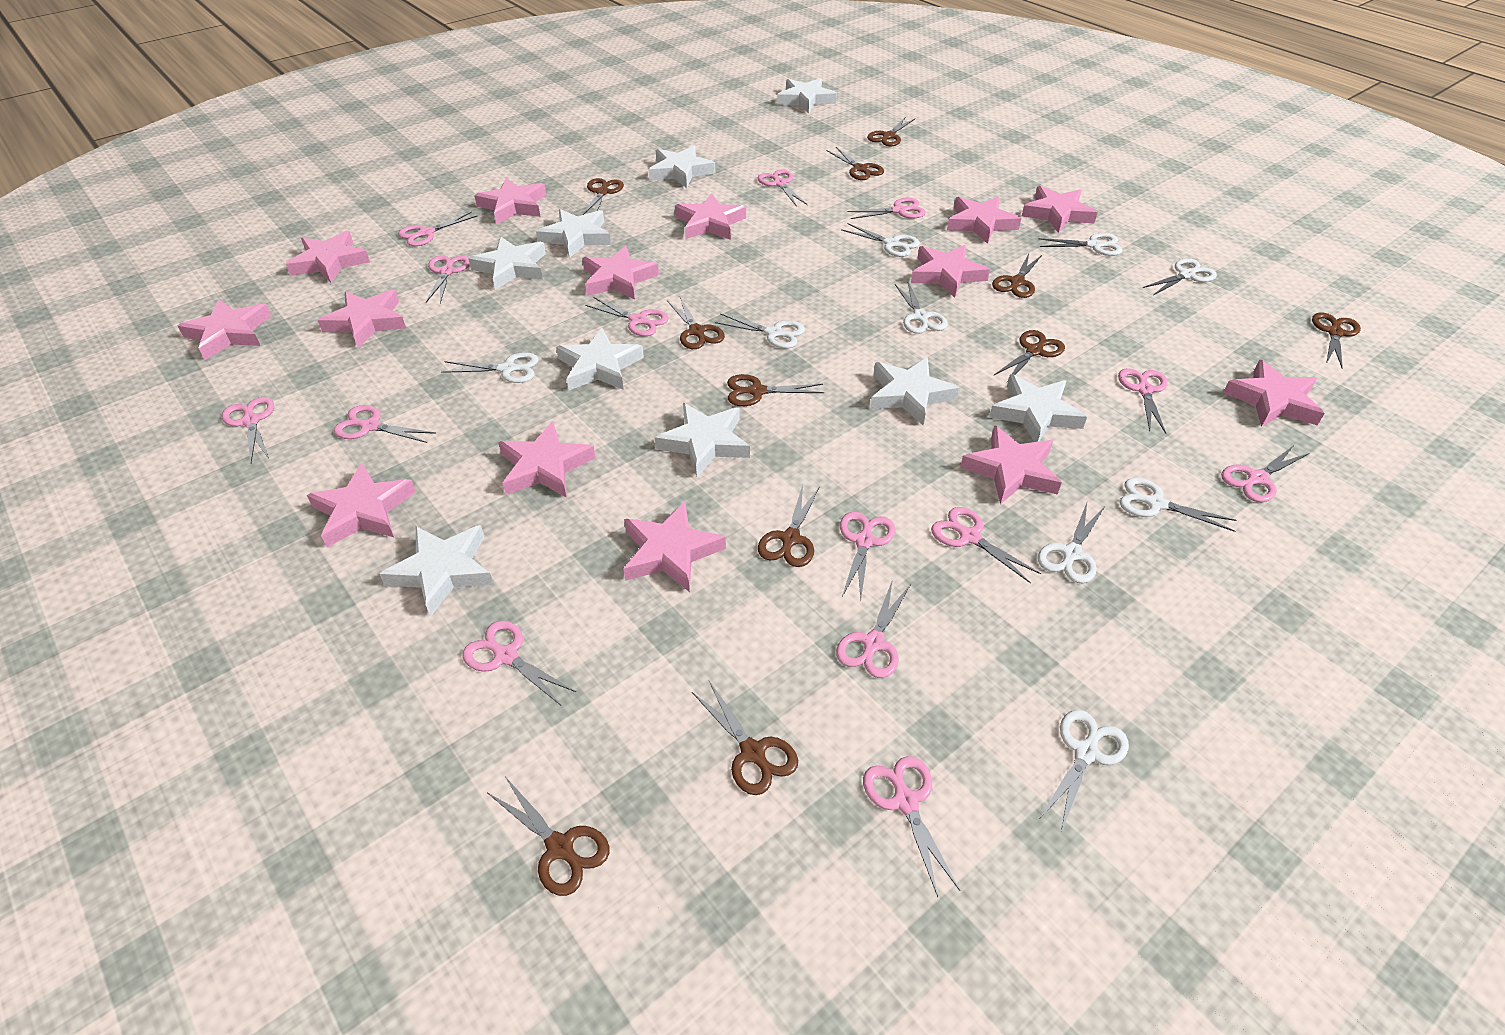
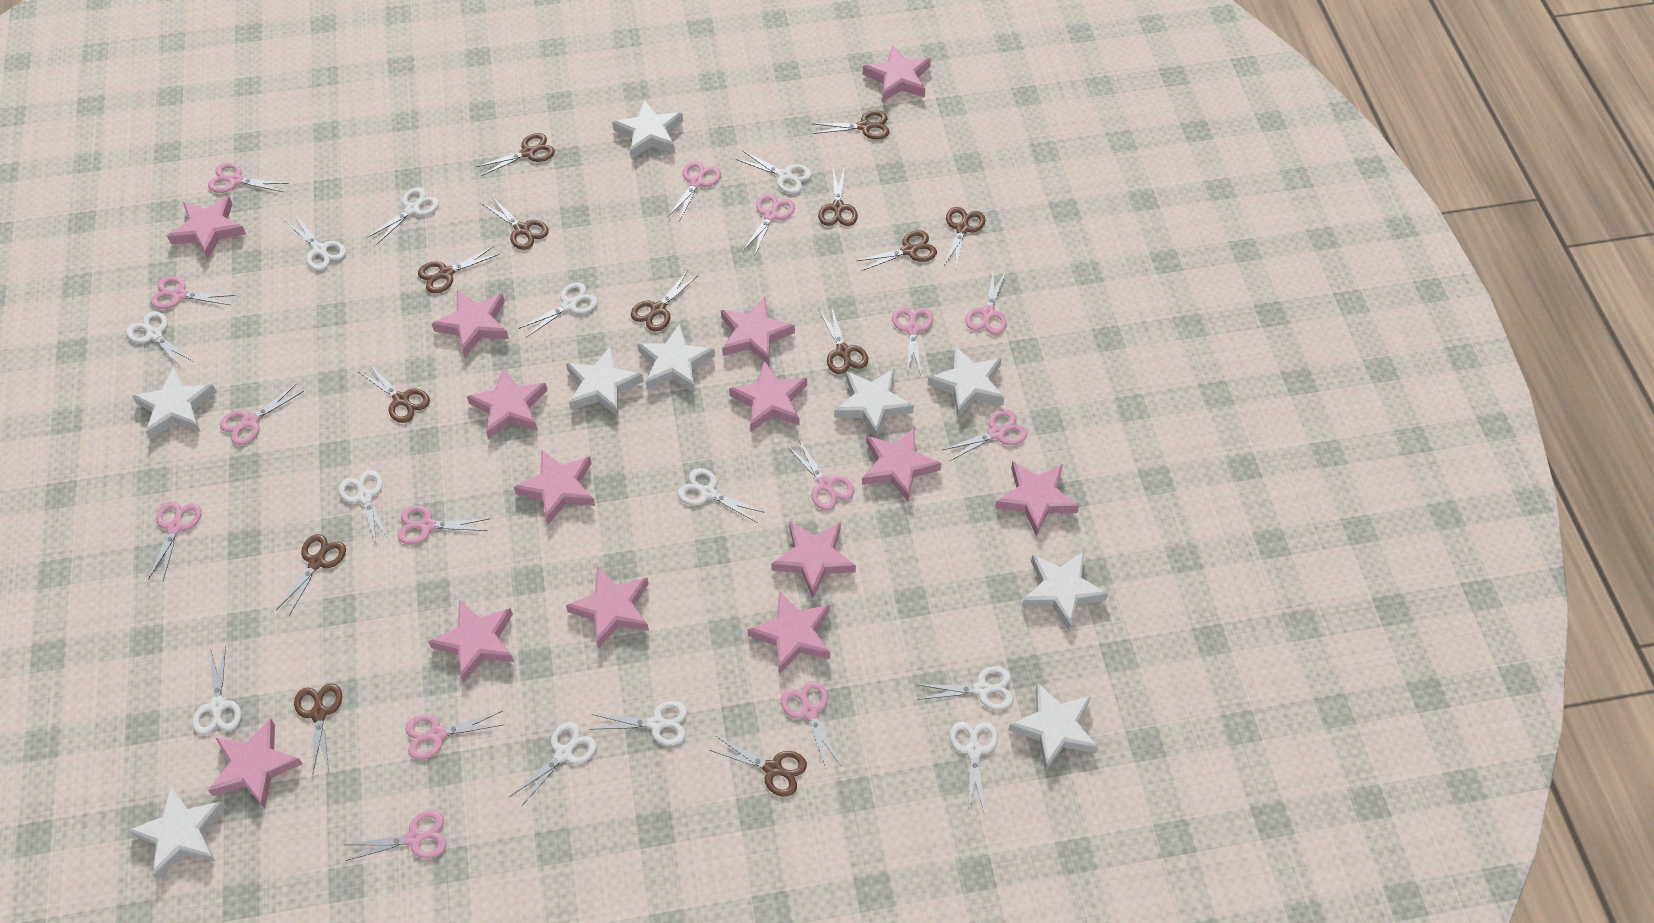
brown scissors: 11 -> 13
white scissors: 9 -> 12

